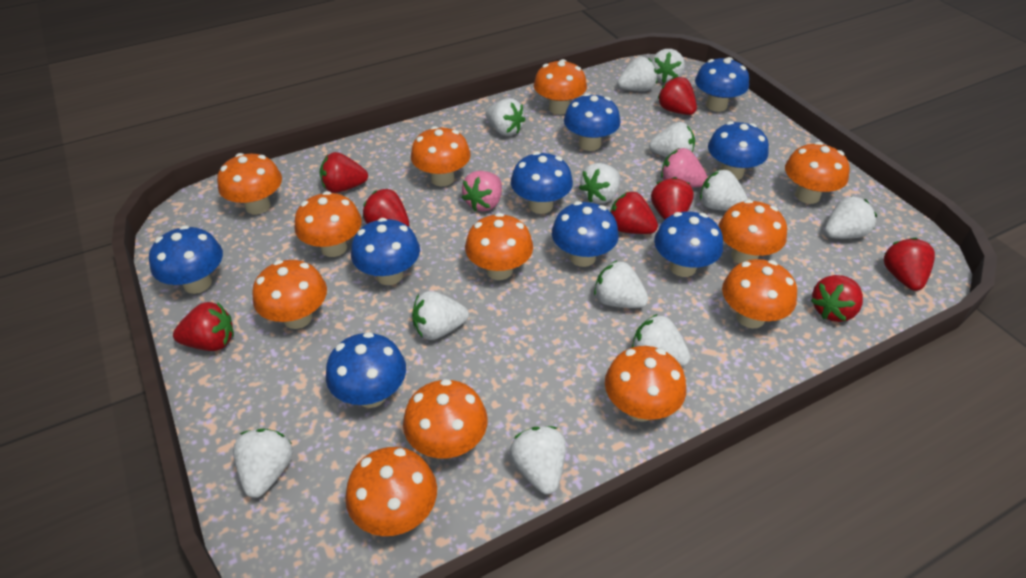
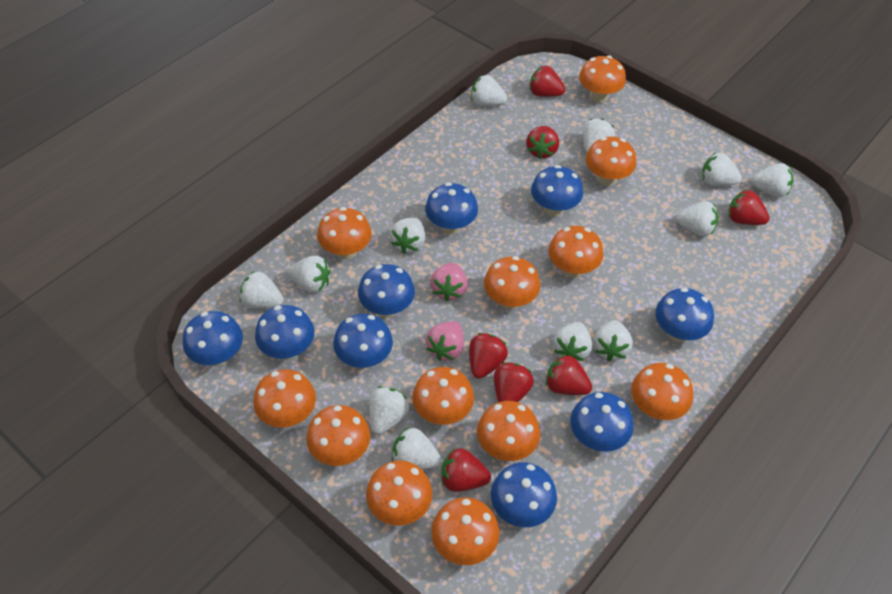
red strawberry: 8 -> 7

